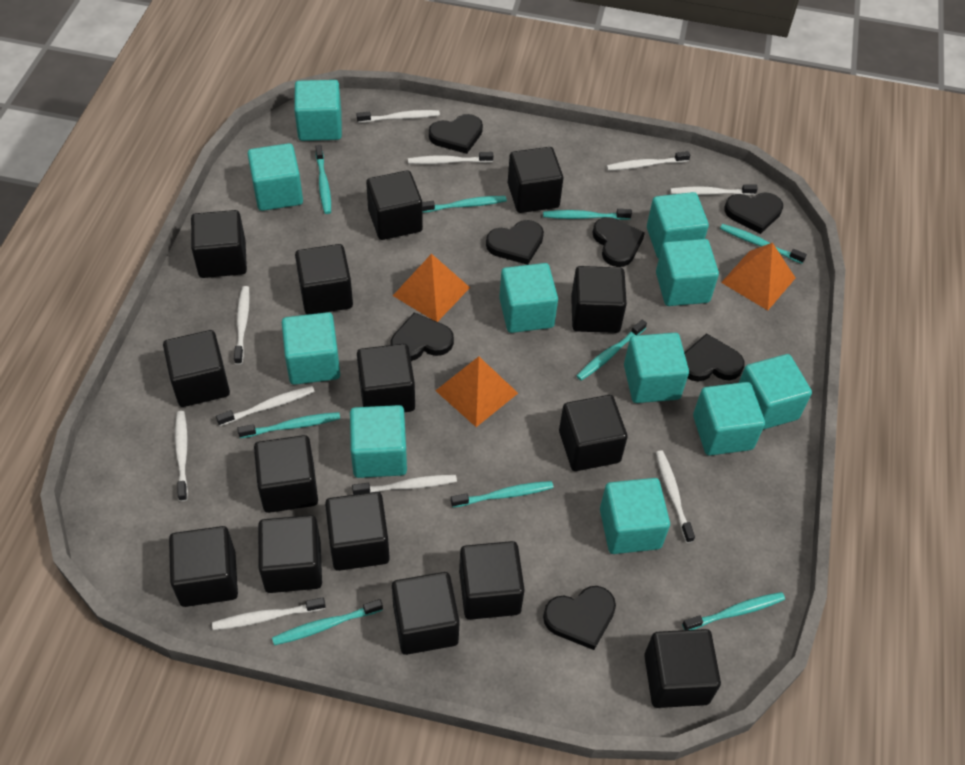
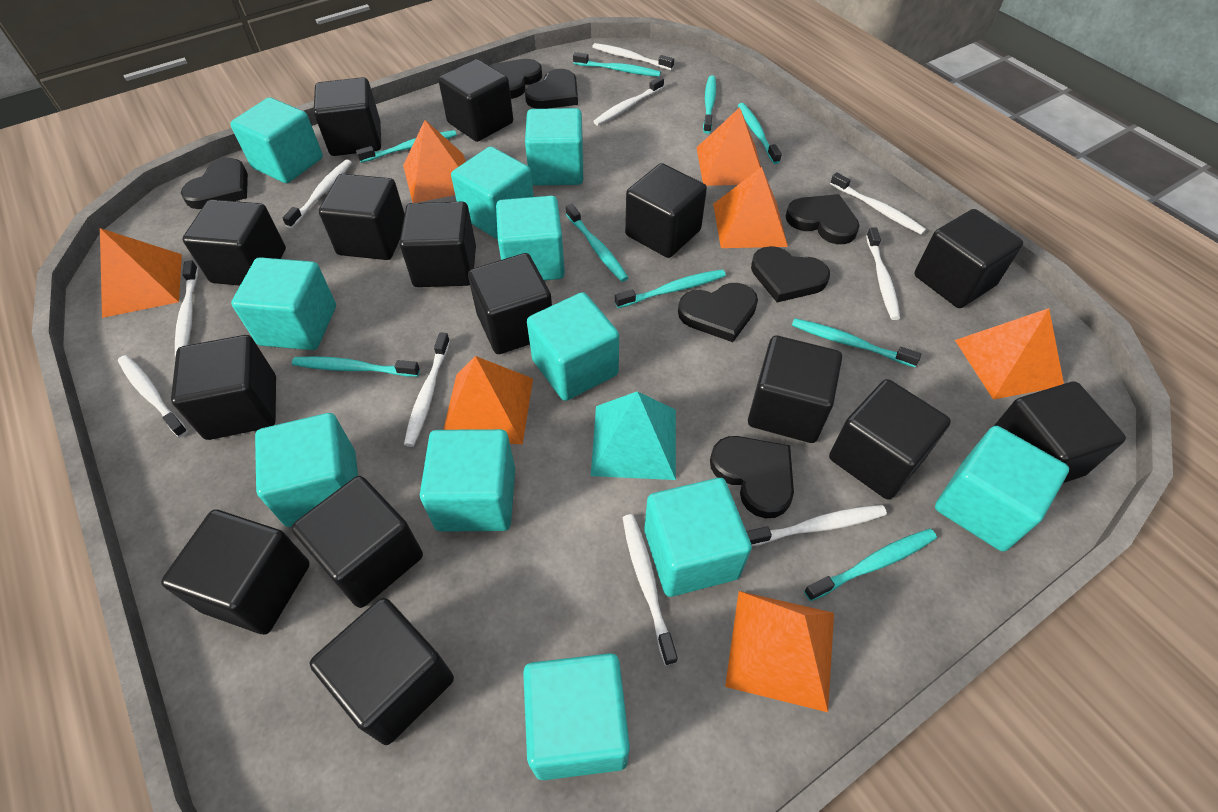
orange pyramid: 3 -> 7
turquoise pyramid: 0 -> 1

